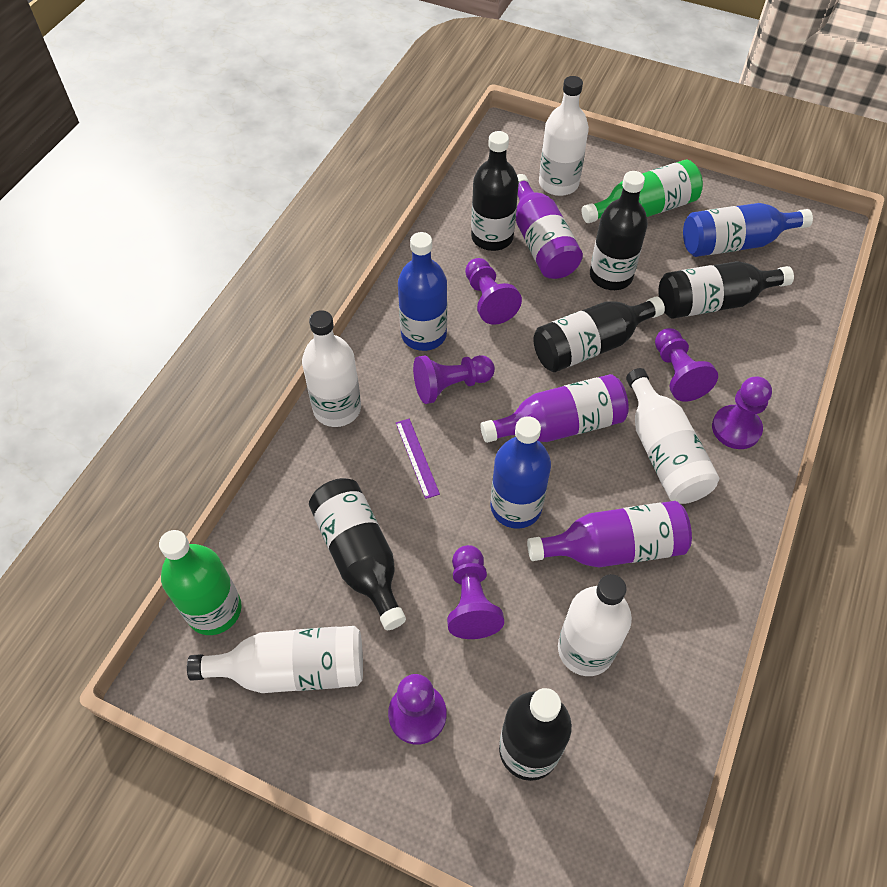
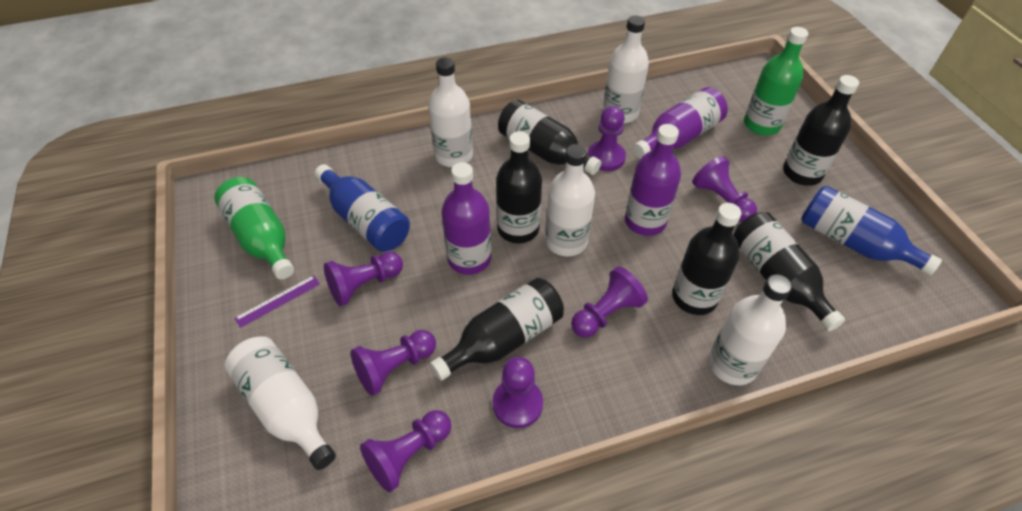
blue bottle: 3 -> 2
purple pawn: 6 -> 7

